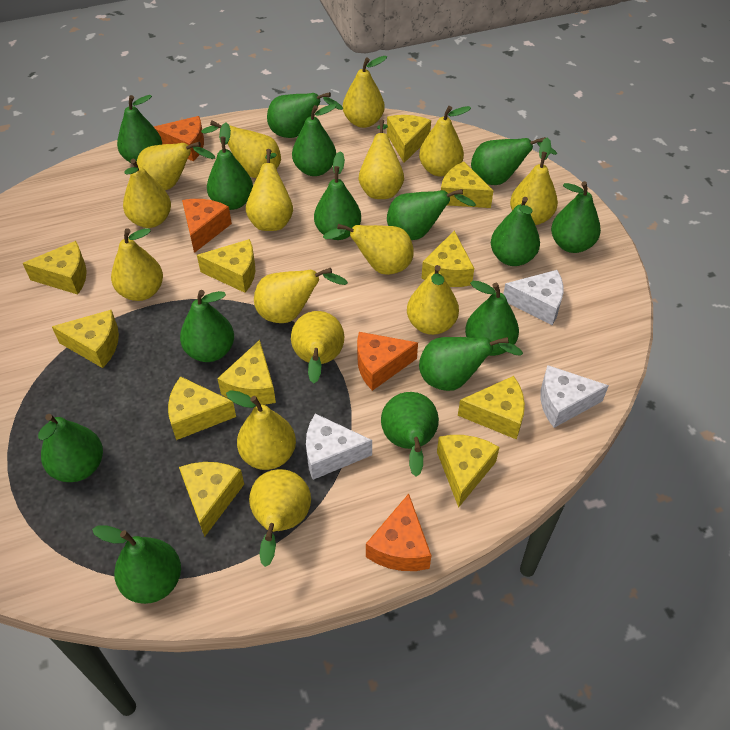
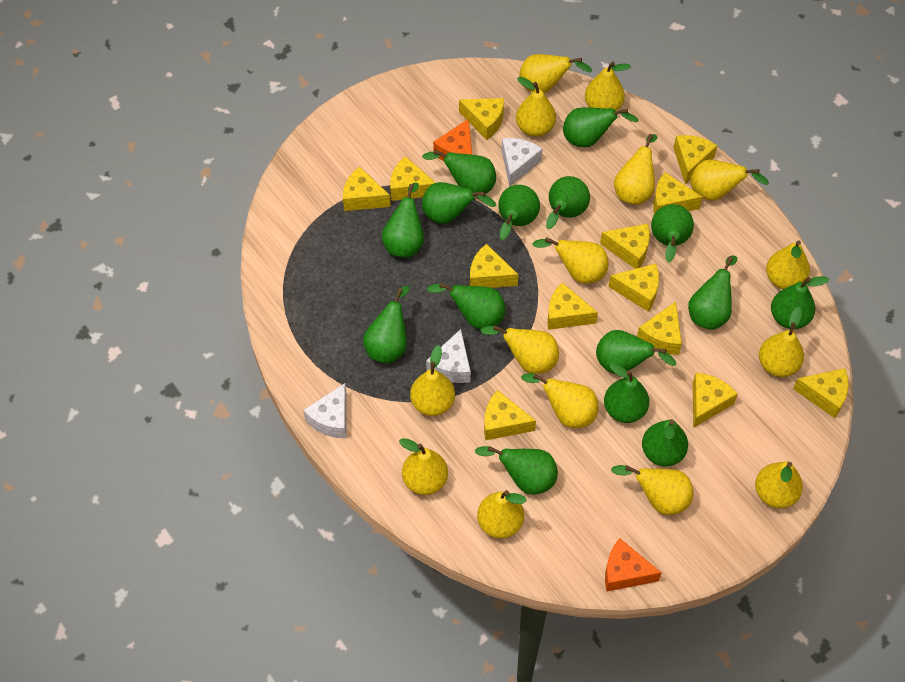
orange cheese: 4 -> 2
yellow cheese: 11 -> 13

